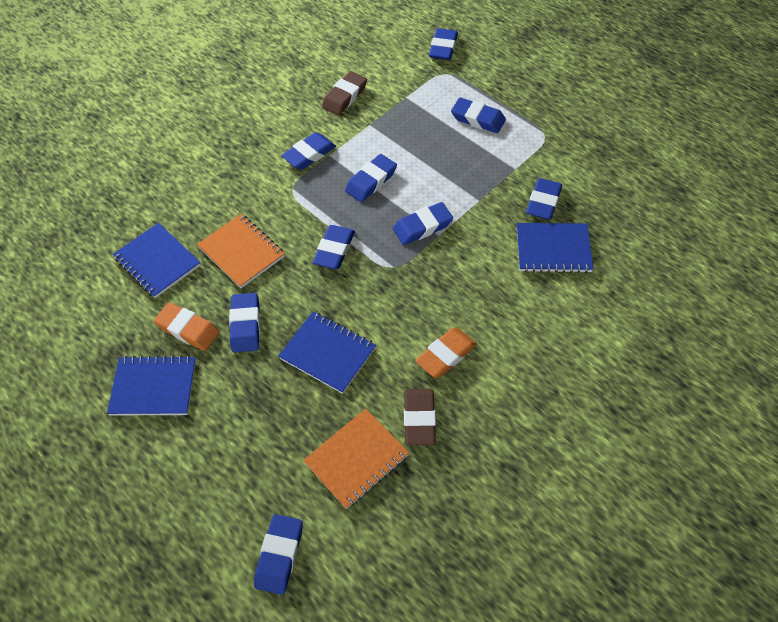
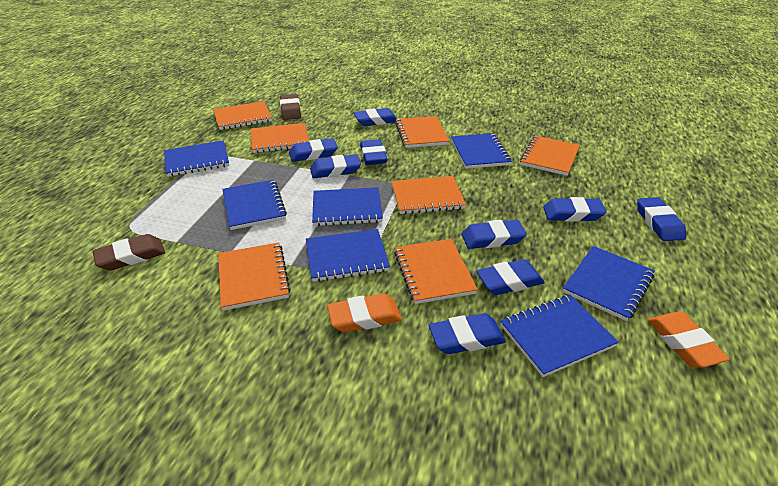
blue notebook: 4 -> 7
orange notebook: 2 -> 7

